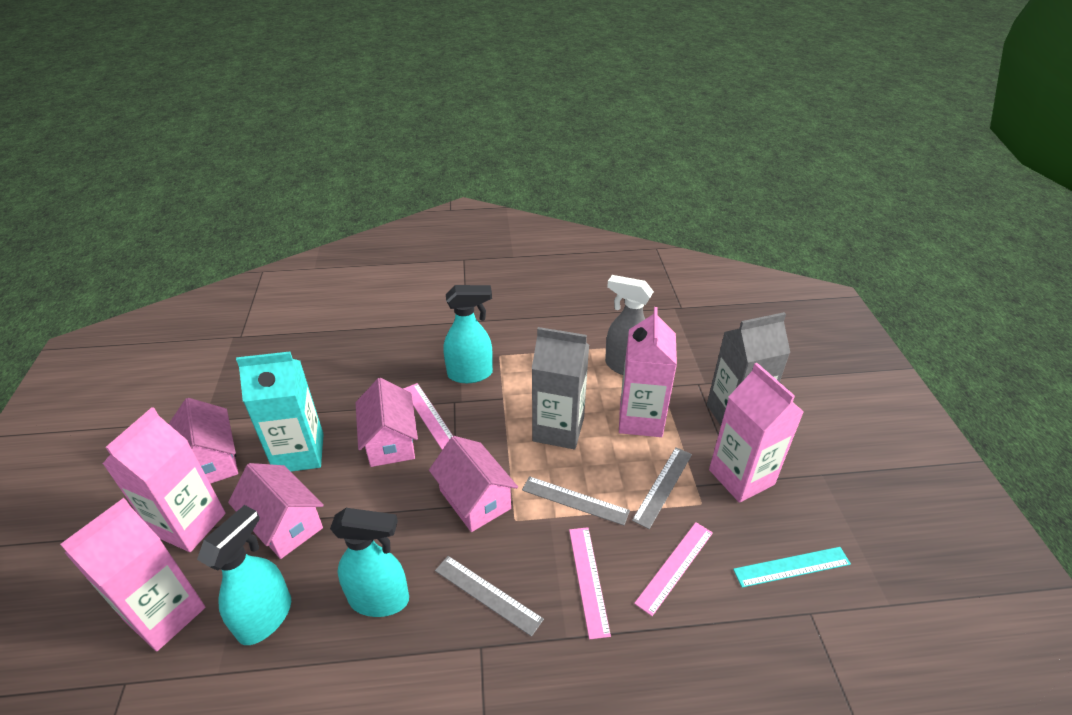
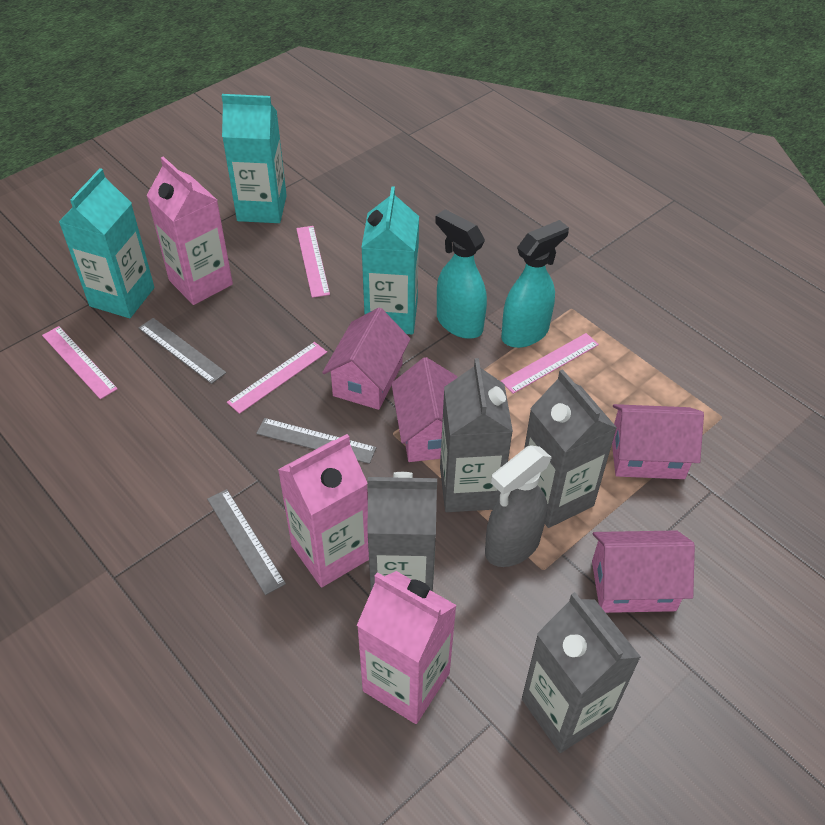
grey carton: 2 -> 4
pink carton: 4 -> 3
pink ruler: 3 -> 4
turquoise carton: 1 -> 3
turquoise ruler: 1 -> 0
turquoise spray bottle: 3 -> 2

